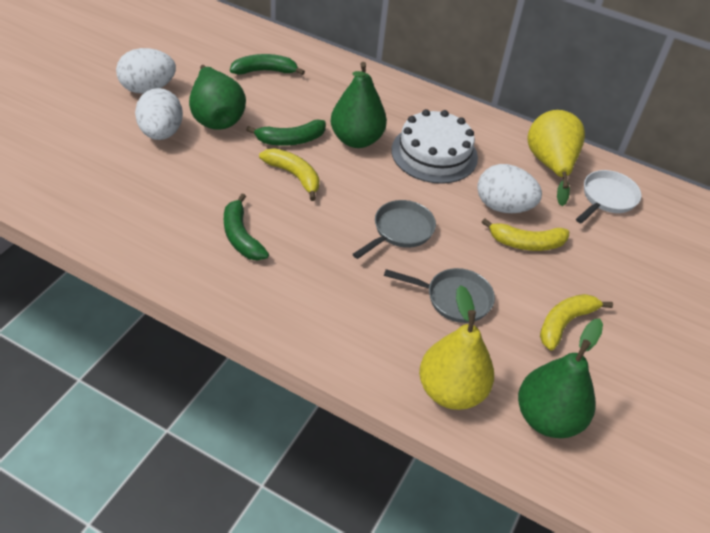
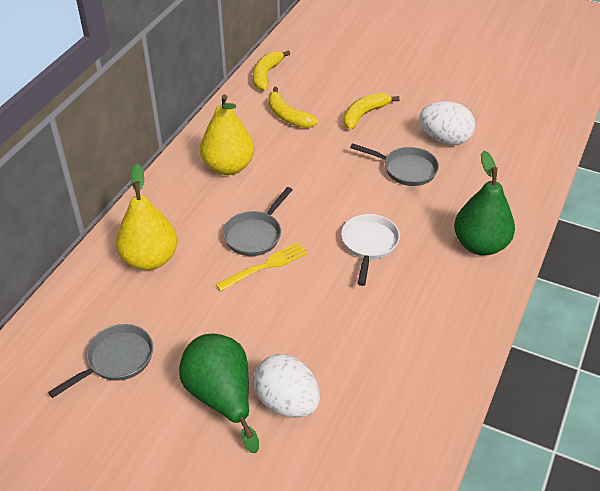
green banana: 3 -> 0
green pear: 3 -> 2
grey pan: 2 -> 3
white cake: 1 -> 0
white egg: 3 -> 2
yellow fork: 0 -> 1

